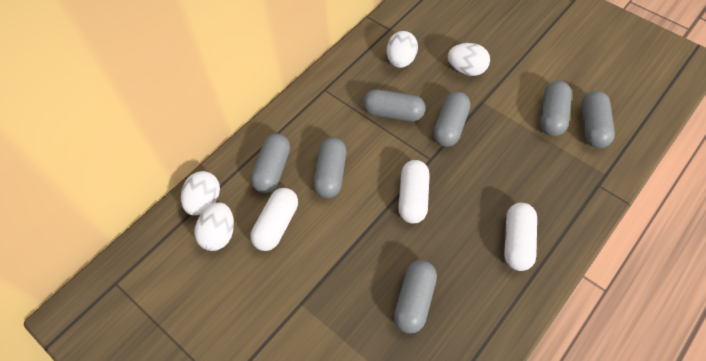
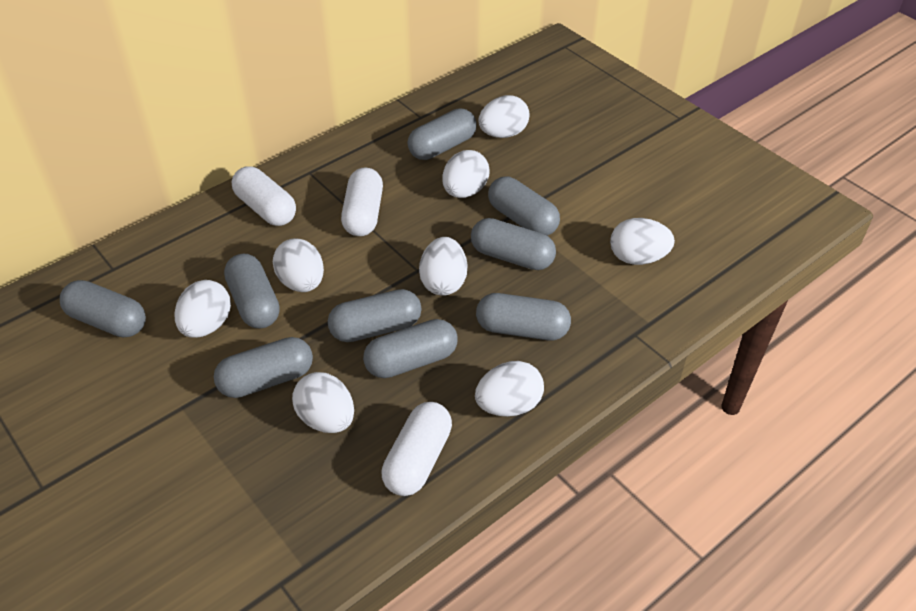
grey capsule: 7 -> 9
white egg: 4 -> 8

